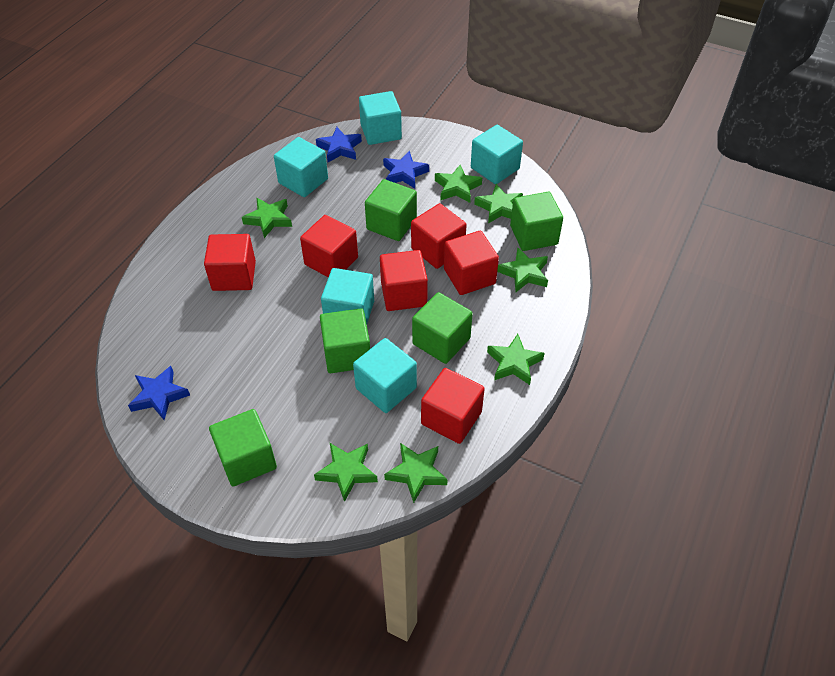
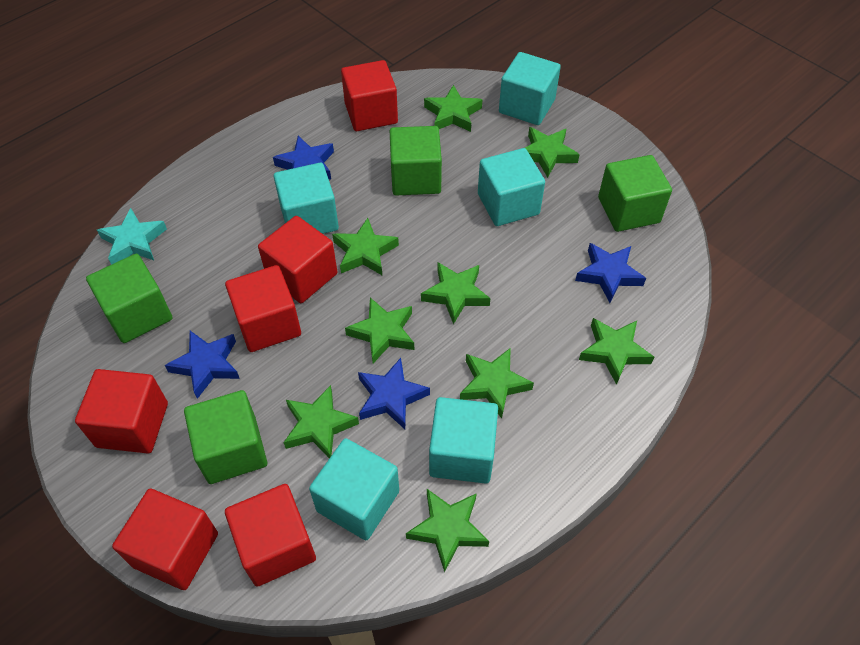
blue star: 3 -> 4
green cube: 5 -> 4
green star: 7 -> 9
turquoise star: 0 -> 1

